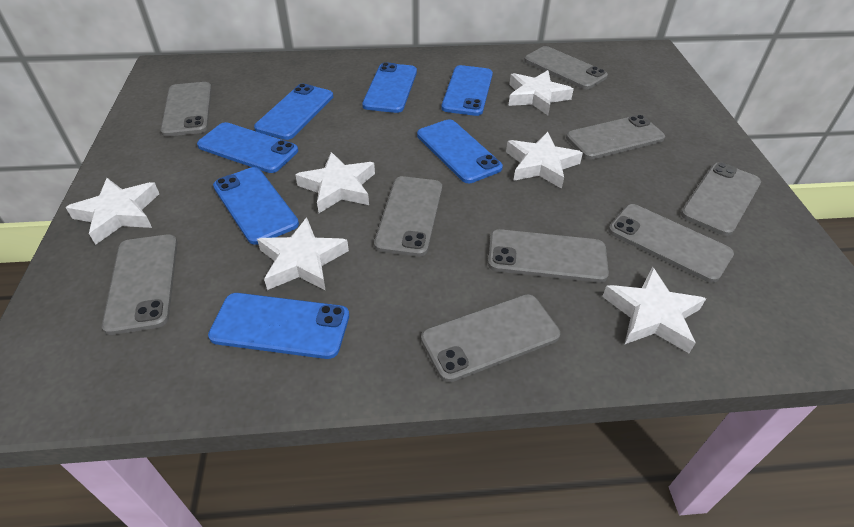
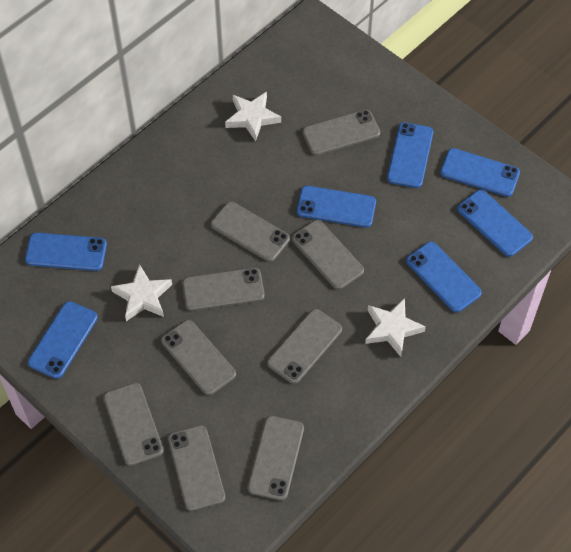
white star: 6 -> 3

